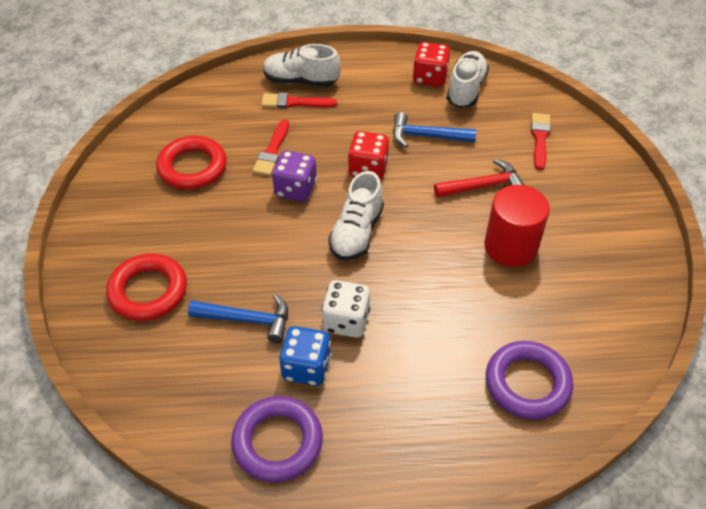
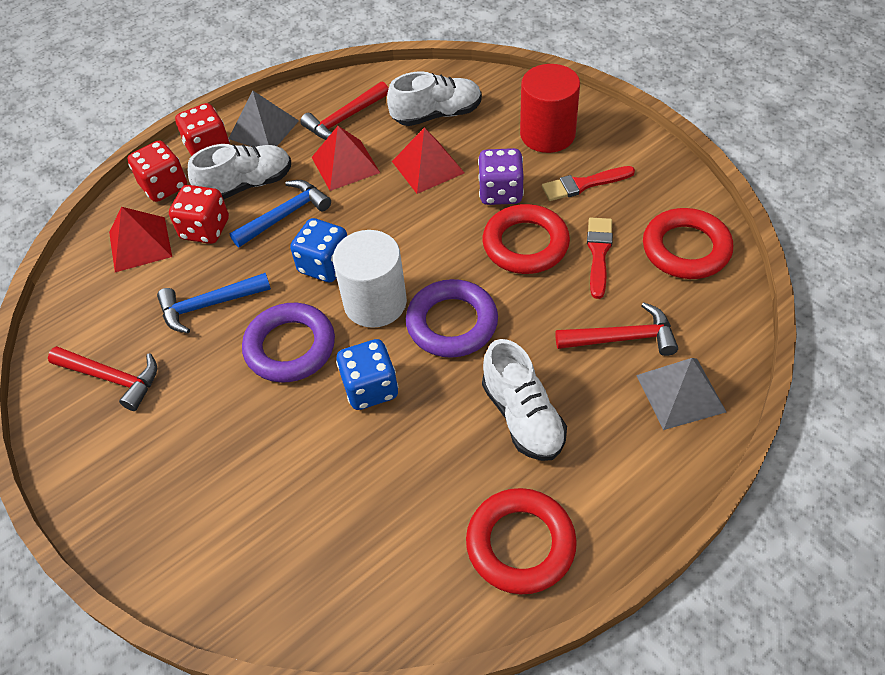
blue dice: 1 -> 2
grey pyramid: 0 -> 2
red brush: 3 -> 2
red dice: 2 -> 3
red hammer: 1 -> 3
red pyramid: 0 -> 3
red ring: 2 -> 3
white cylinder: 0 -> 1
white dice: 1 -> 0

